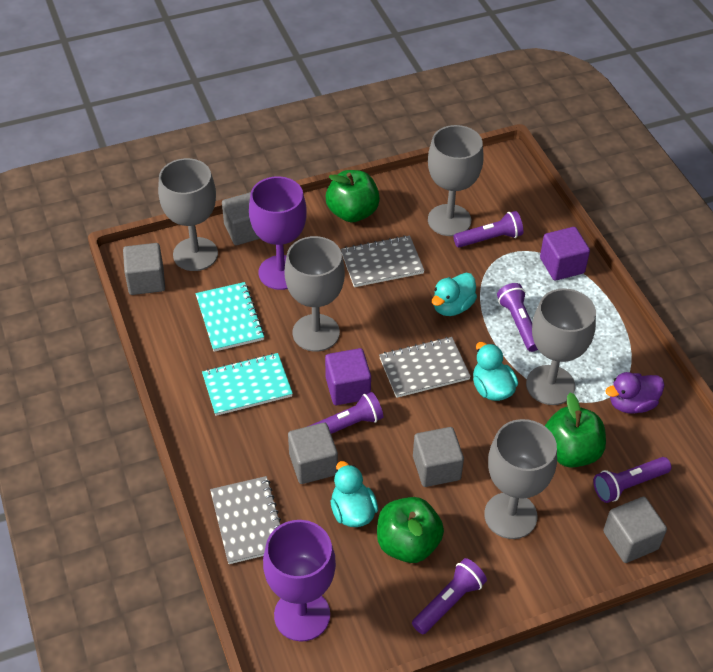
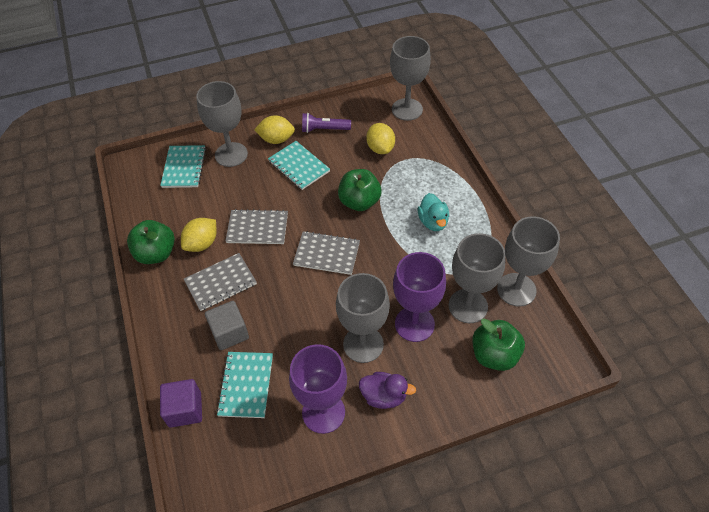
grey cube: 5 -> 1
purple cube: 2 -> 1
purple flashlight: 5 -> 1
turquoise duck: 3 -> 1
turquoise notebook: 2 -> 3
yellow lemon: 0 -> 3

